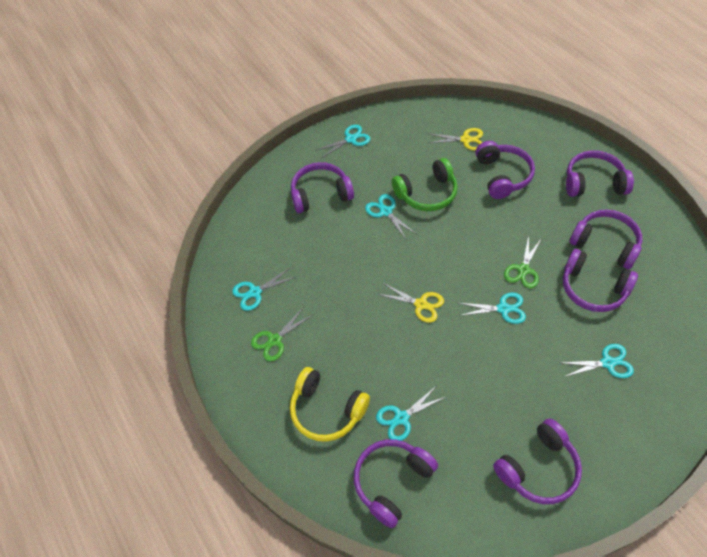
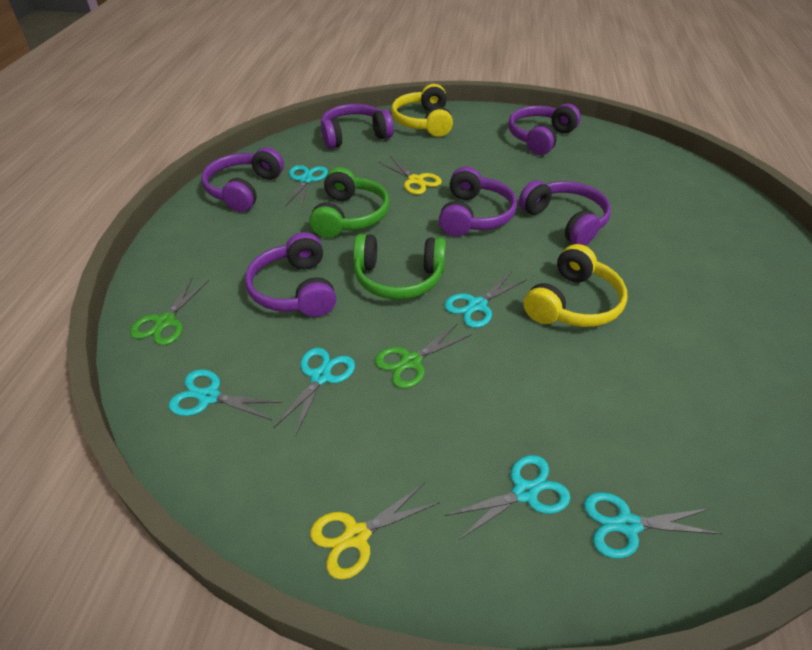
green headphones: 1 -> 2
purple headphones: 7 -> 6
yellow headphones: 1 -> 2

